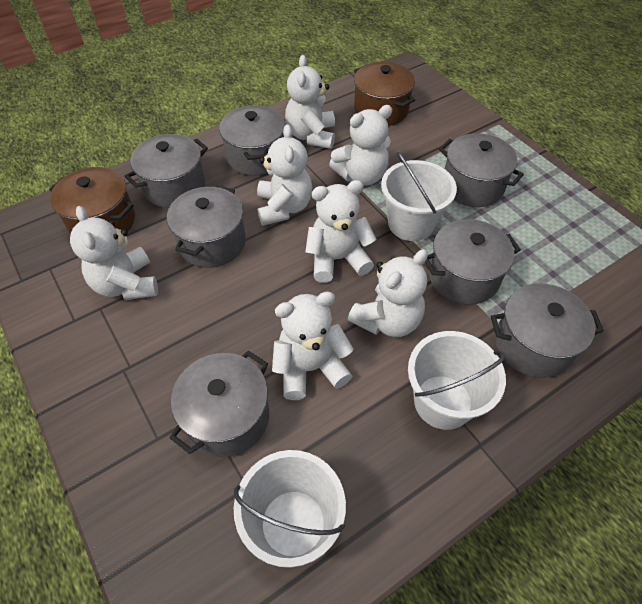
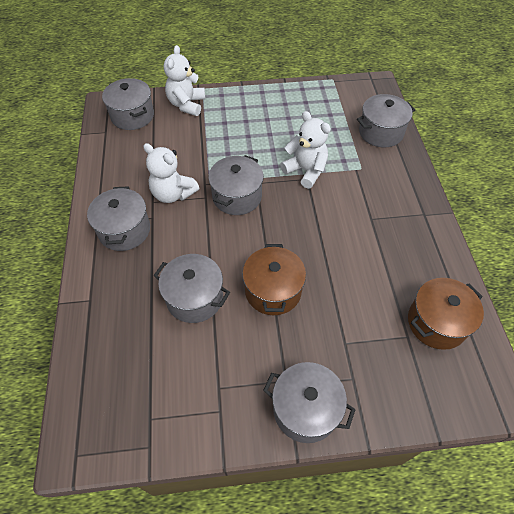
grey pot: 7 -> 6
white bucket: 3 -> 0
white teddy bear: 7 -> 3

